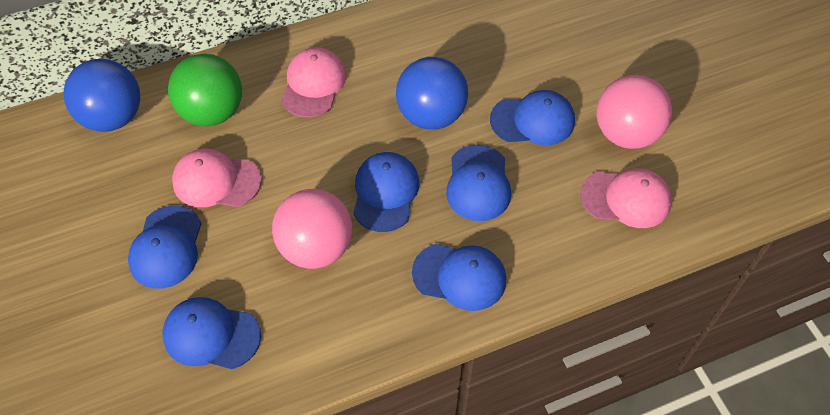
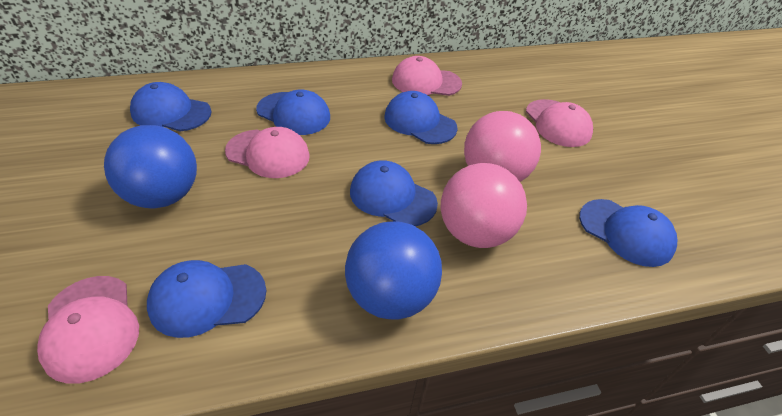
green ball: 1 -> 0
pink cap: 3 -> 4

